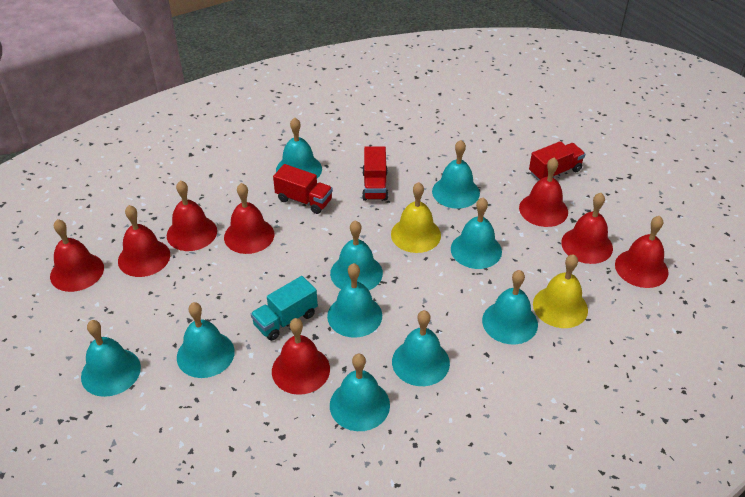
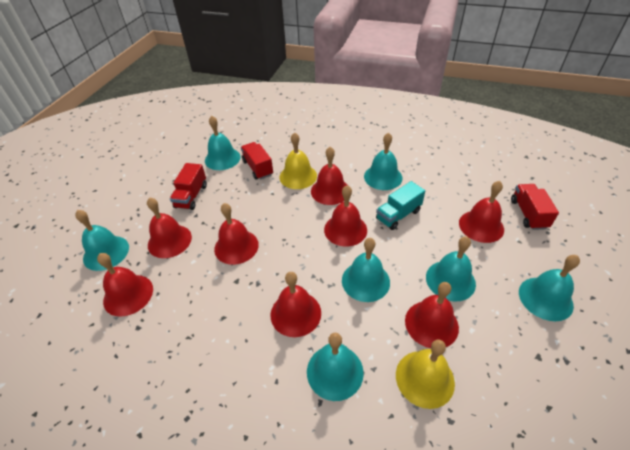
turquoise bell: 10 -> 7

